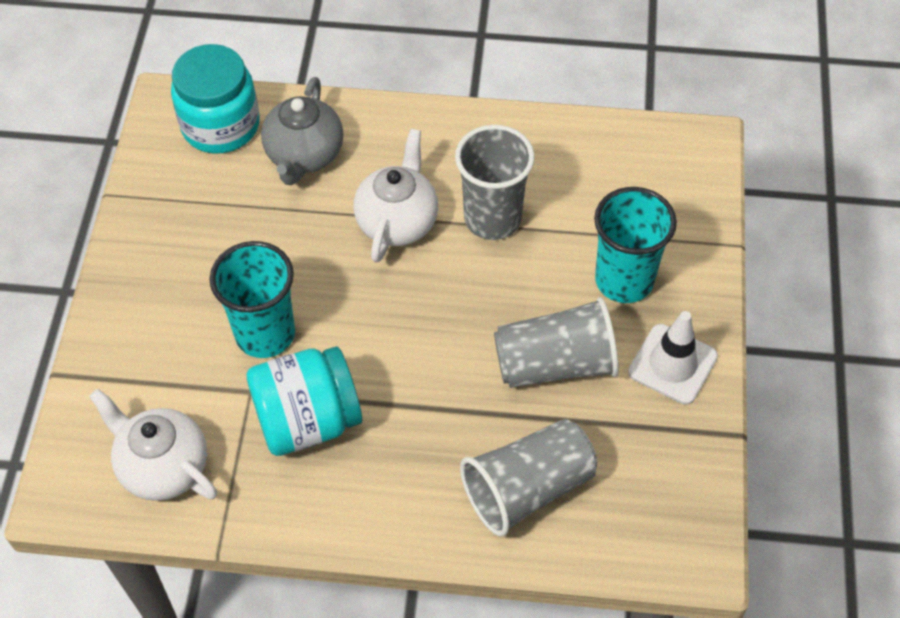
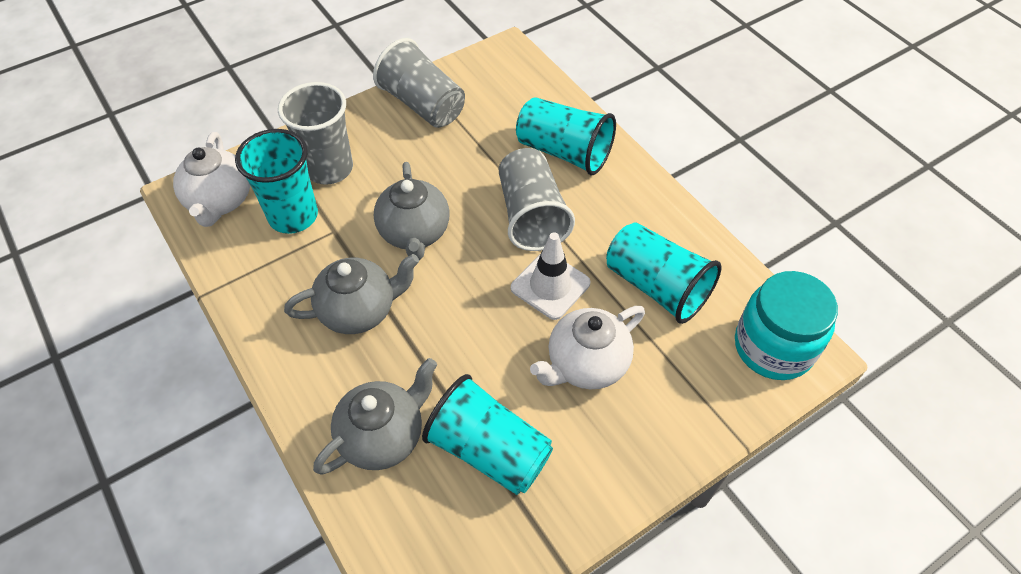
grey teapot: 1 -> 3
turquoise cup: 2 -> 4
turquoise jar: 2 -> 1

